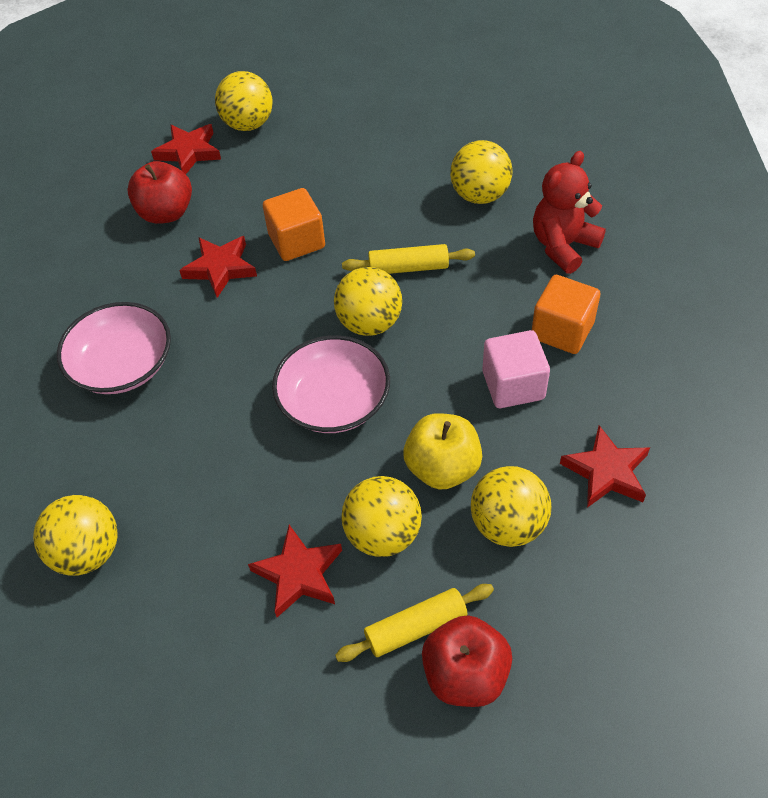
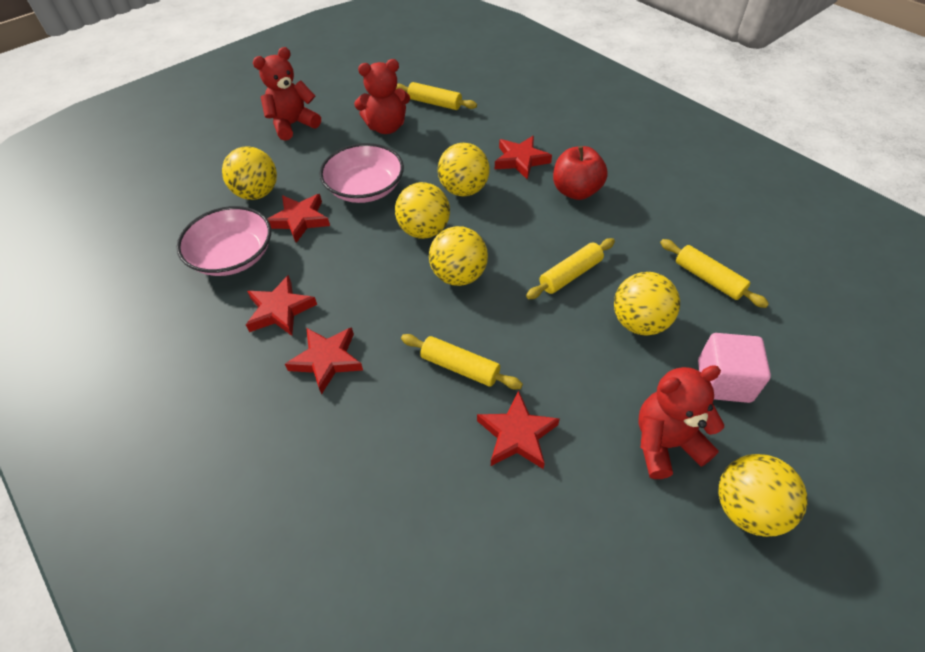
orange cube: 2 -> 0
red apple: 2 -> 1
red star: 4 -> 5
red teddy bear: 1 -> 3
yellow apple: 1 -> 0
yellow rolling pin: 2 -> 4

